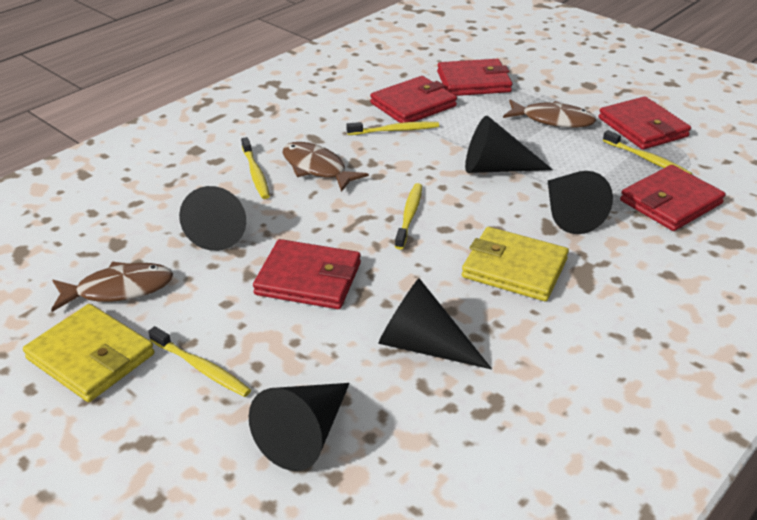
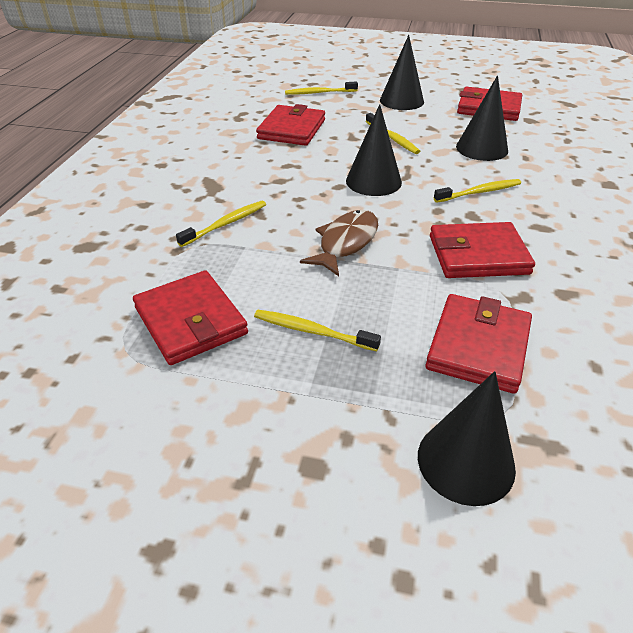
black cone: 5 -> 4
brown fish: 3 -> 1
yellow wallet: 2 -> 0

